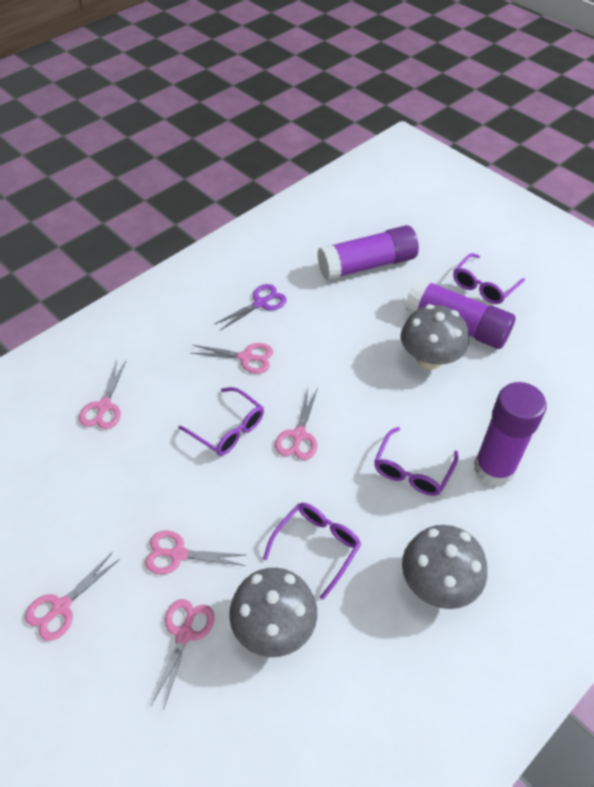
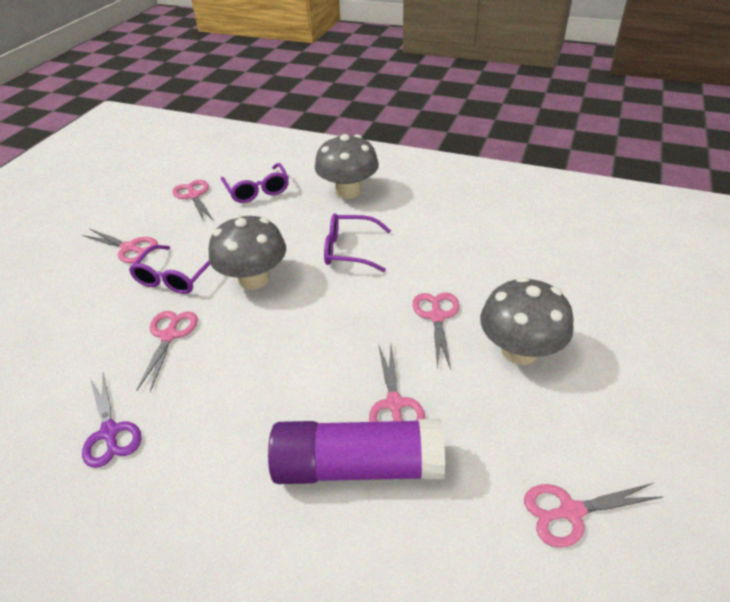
purple glasses: 4 -> 3
purple glue stick: 3 -> 1

